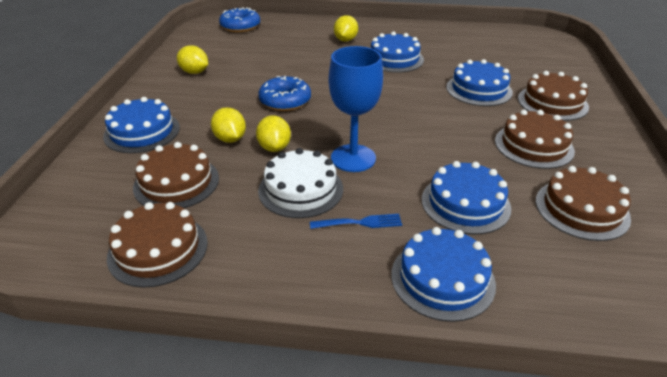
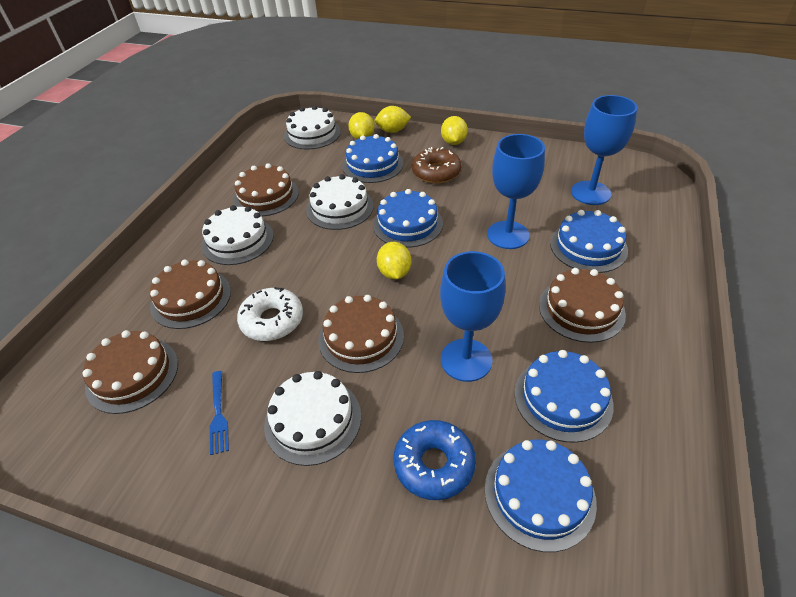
blue donut: 2 -> 1
blue goblet: 1 -> 3
brown donut: 0 -> 1
white cake: 1 -> 4
white donut: 0 -> 1

